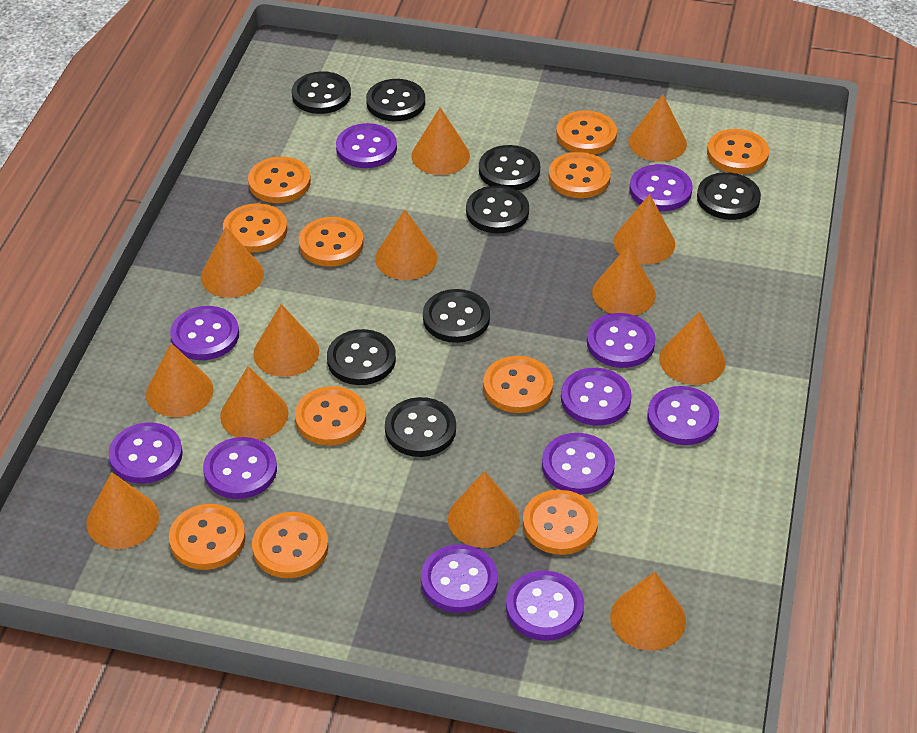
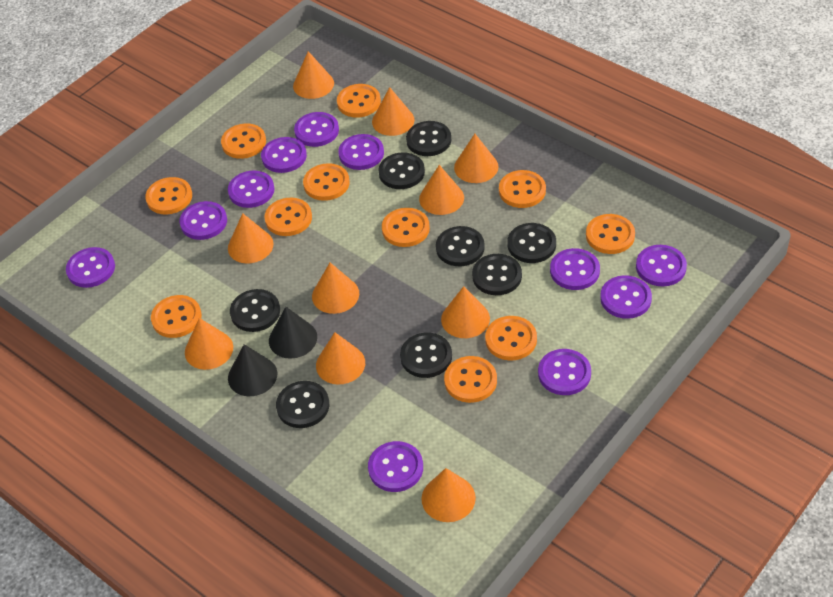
black cone: 0 -> 2
orange cone: 13 -> 10

